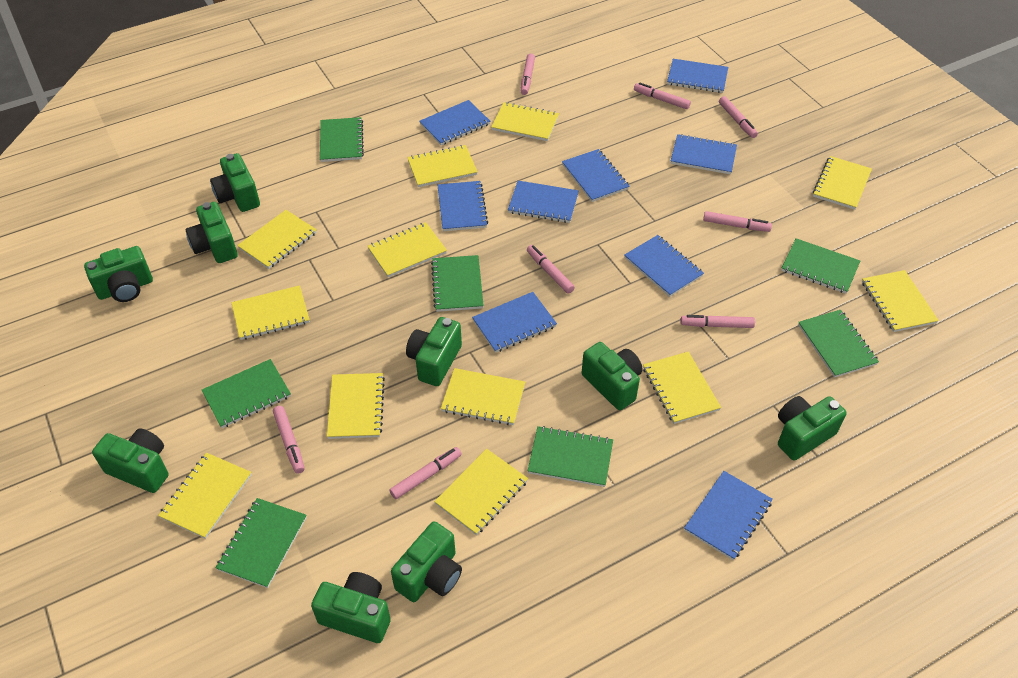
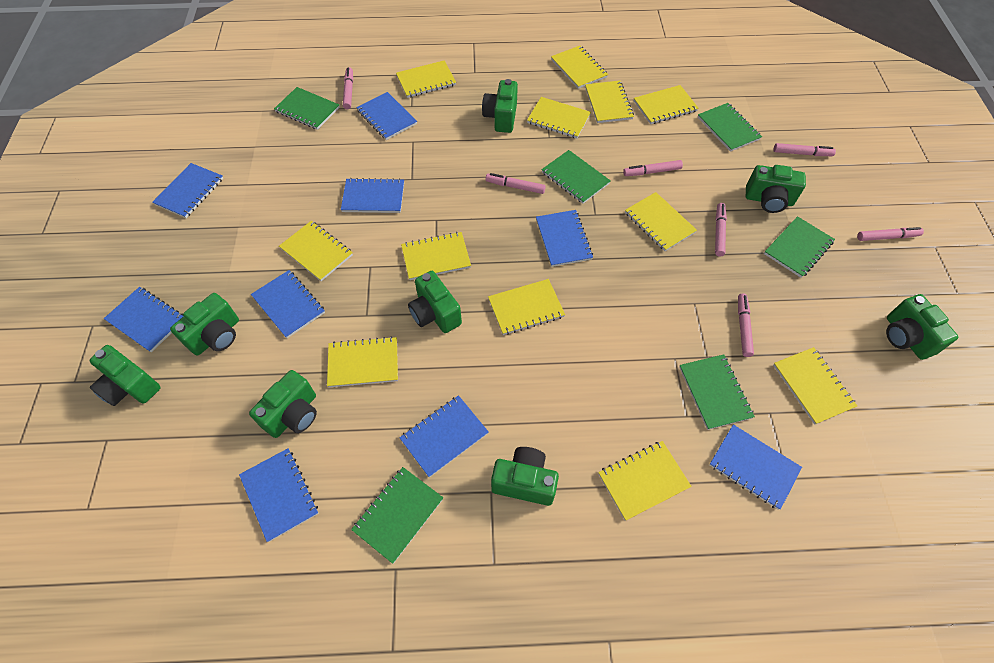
green camera: 9 -> 8
green notebook: 7 -> 6
pink marker: 8 -> 7

